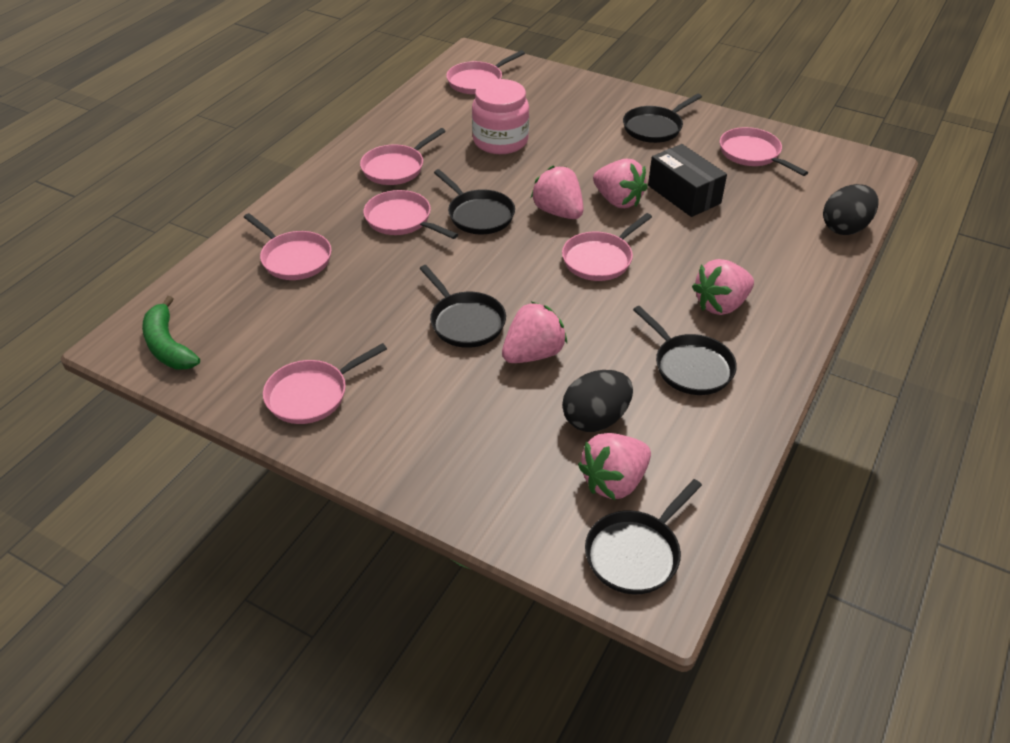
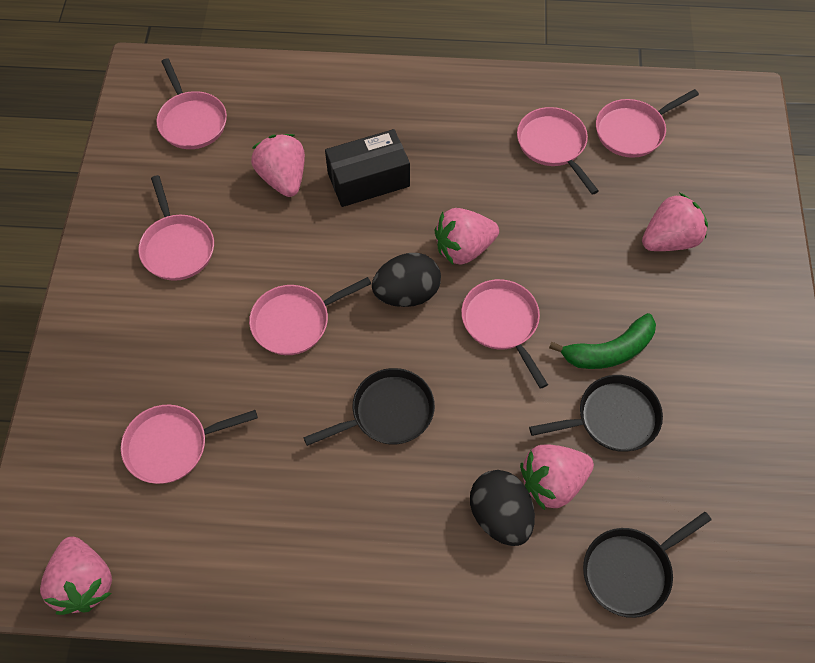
black pan: 5 -> 3
pink jar: 1 -> 0

